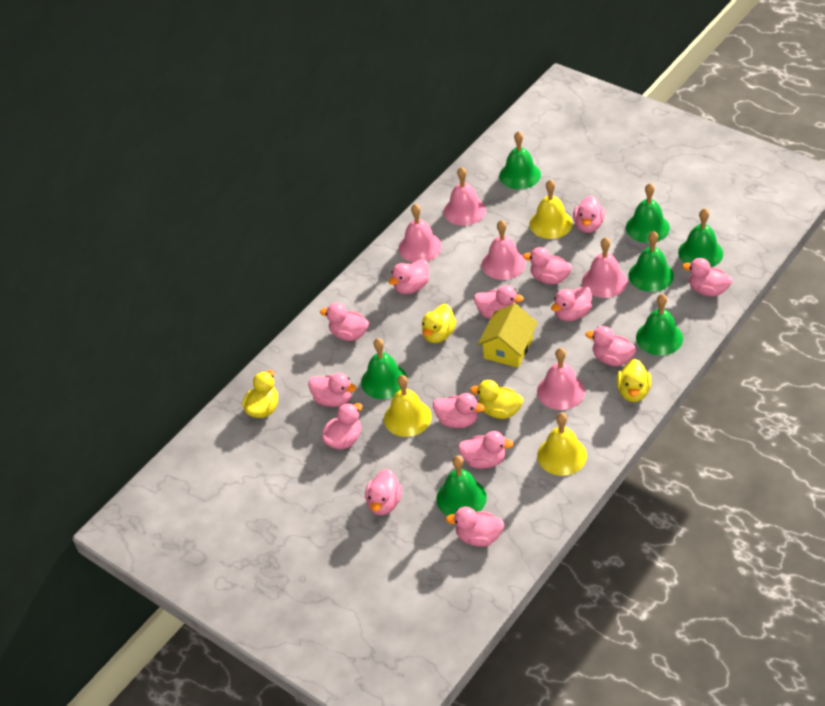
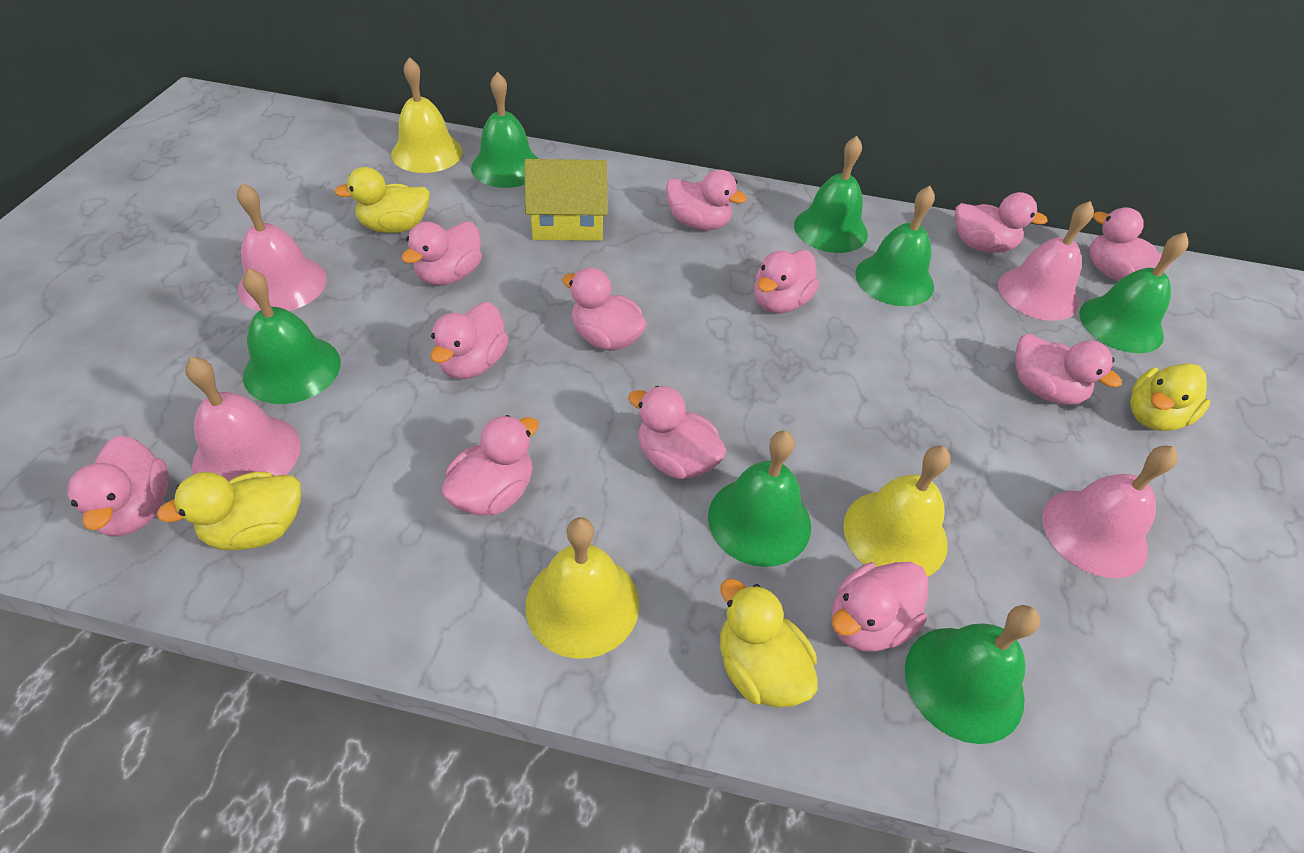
pink bell: 5 -> 4
pink duck: 14 -> 12

